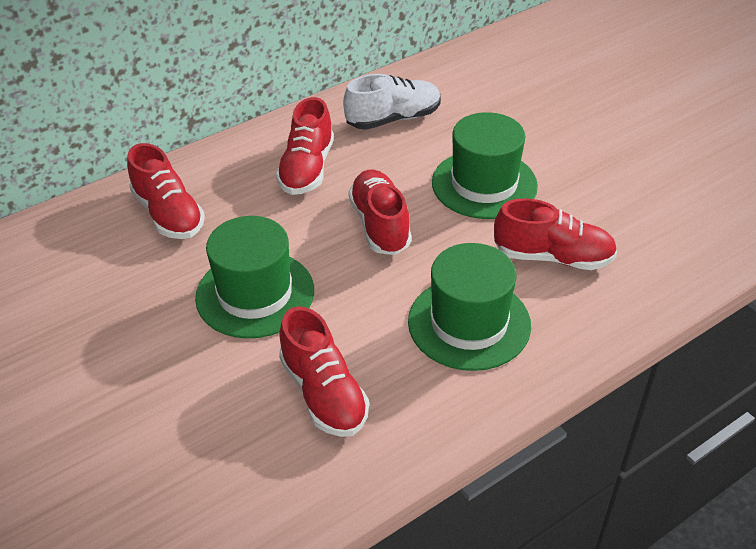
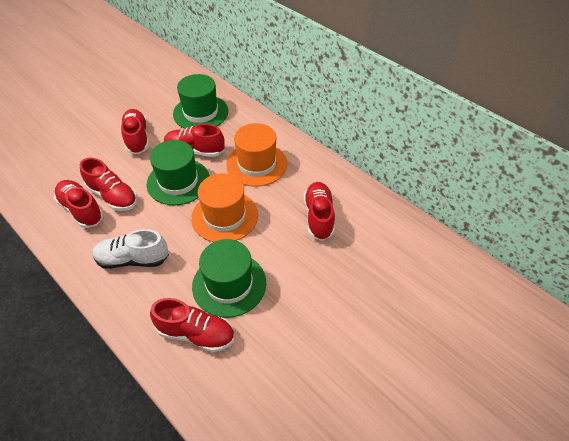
orange hat: 0 -> 2
red shoe: 5 -> 6

